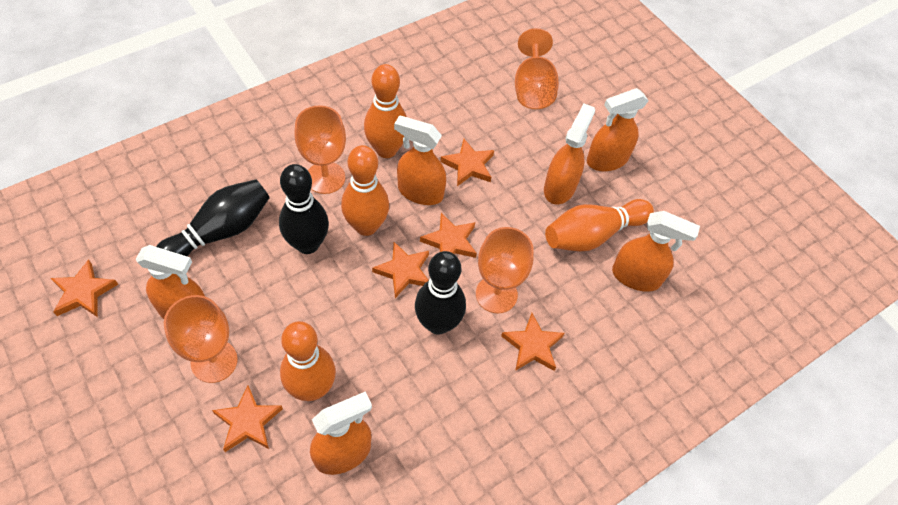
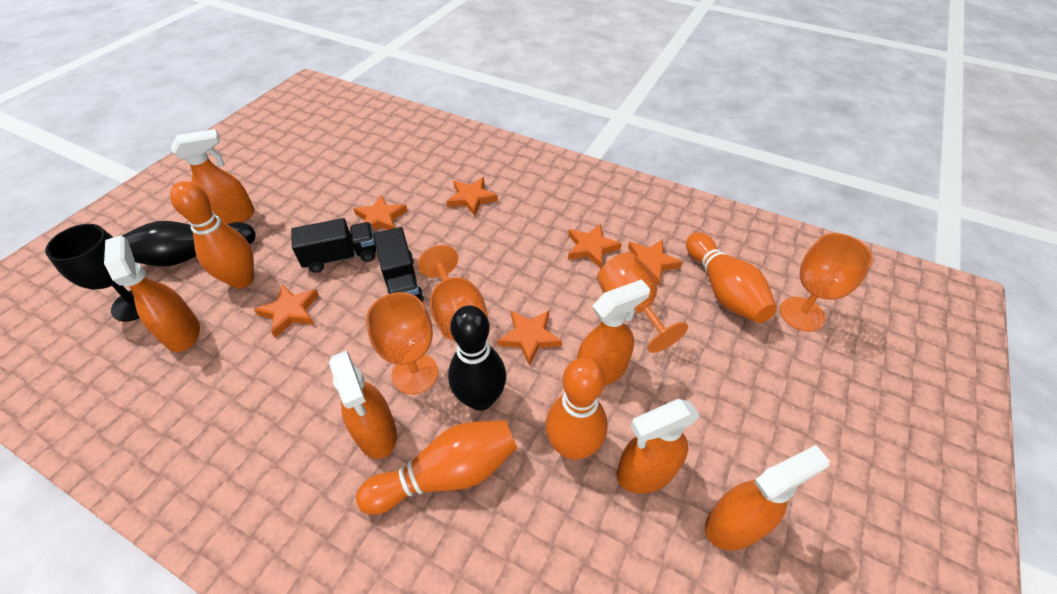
black bowling pin: 3 -> 2
black goblet: 0 -> 1
black truck: 0 -> 2

